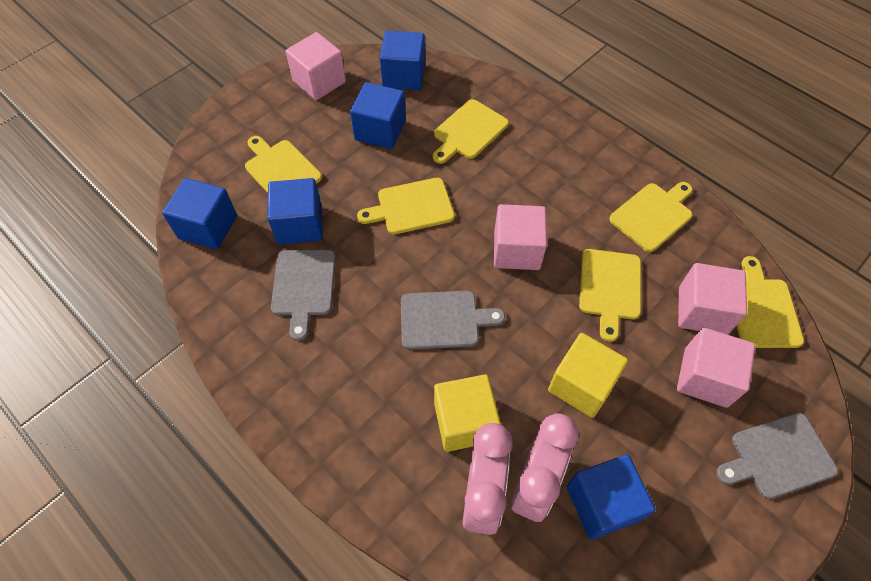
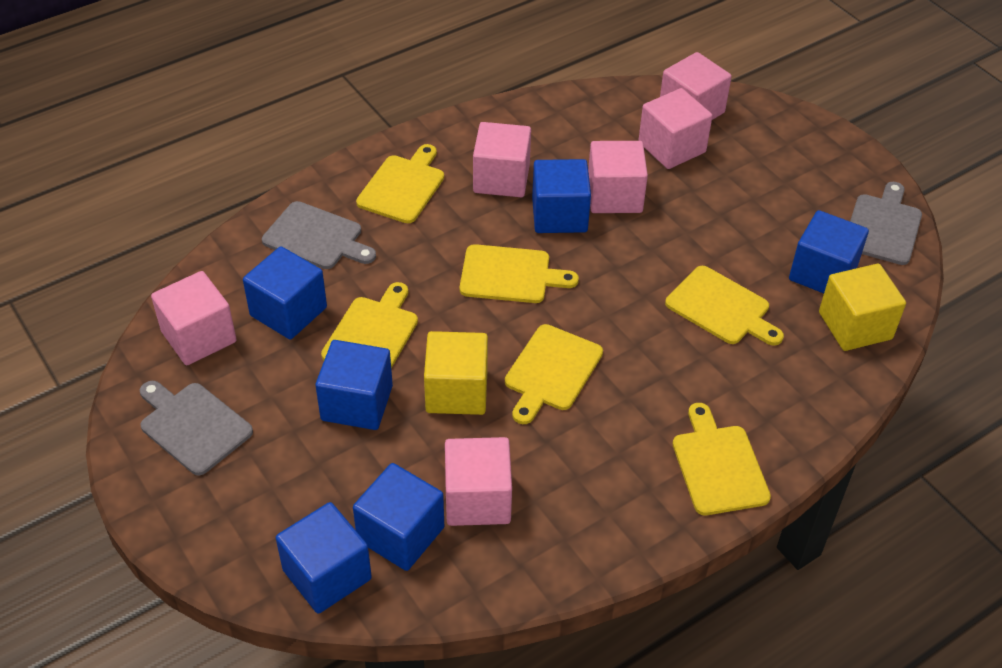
blue cube: 5 -> 6
pink clock: 2 -> 0
pink cube: 4 -> 6

